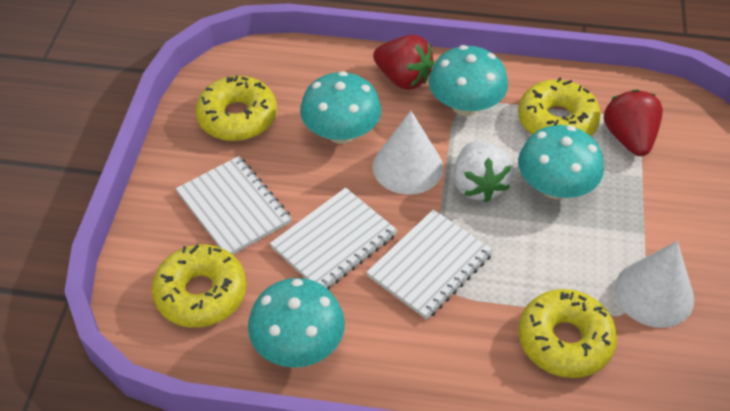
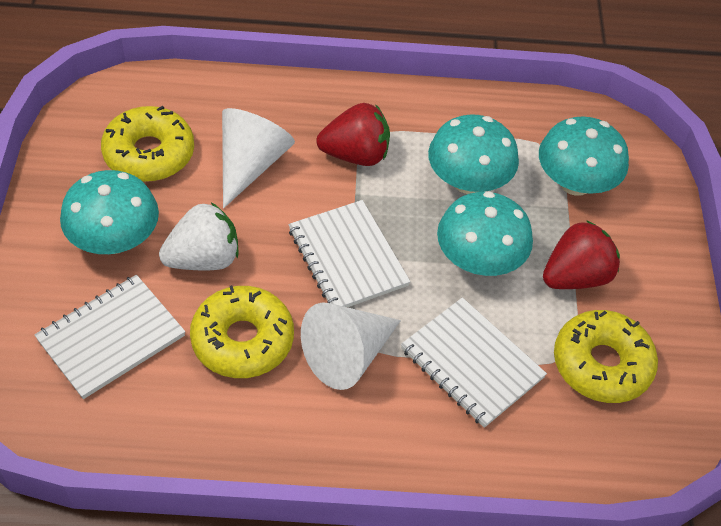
yellow donut: 4 -> 3

